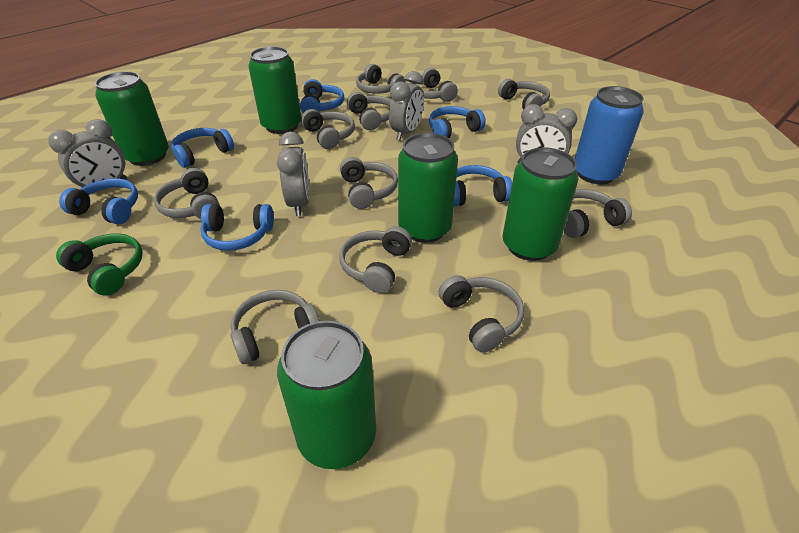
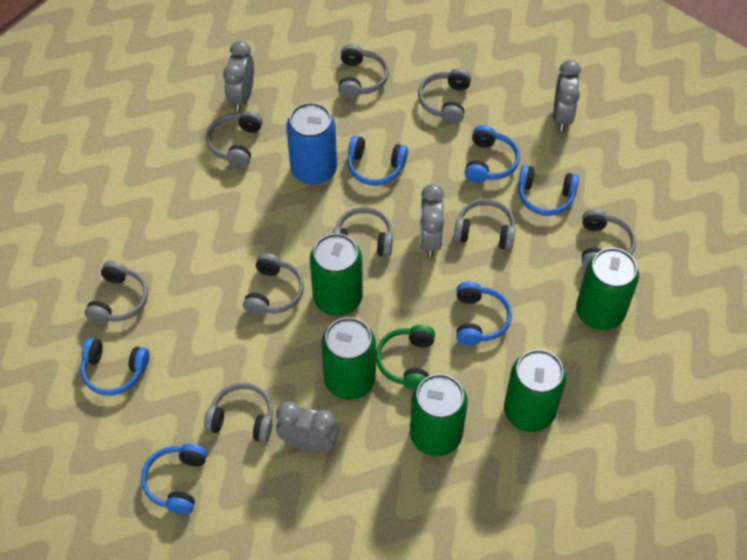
grey headphones: 11 -> 9

